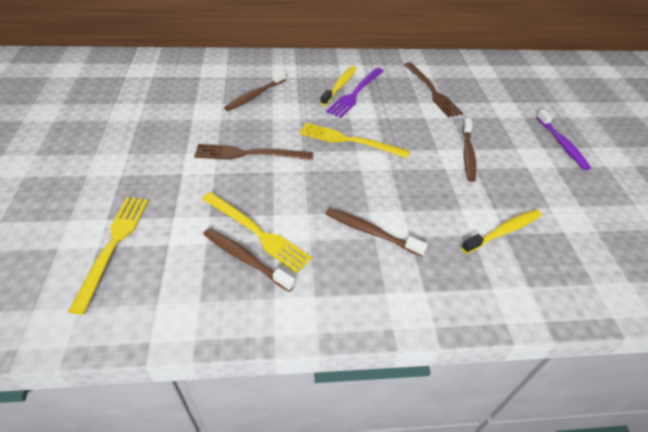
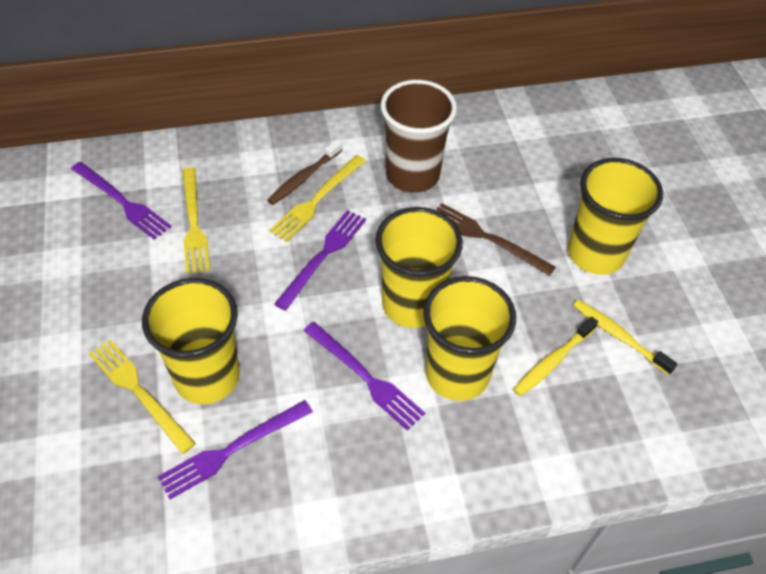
brown cup: 0 -> 1
brown fork: 2 -> 1
brown toothbrush: 4 -> 1
purple fork: 1 -> 4
purple toothbrush: 1 -> 0
yellow cup: 0 -> 4

